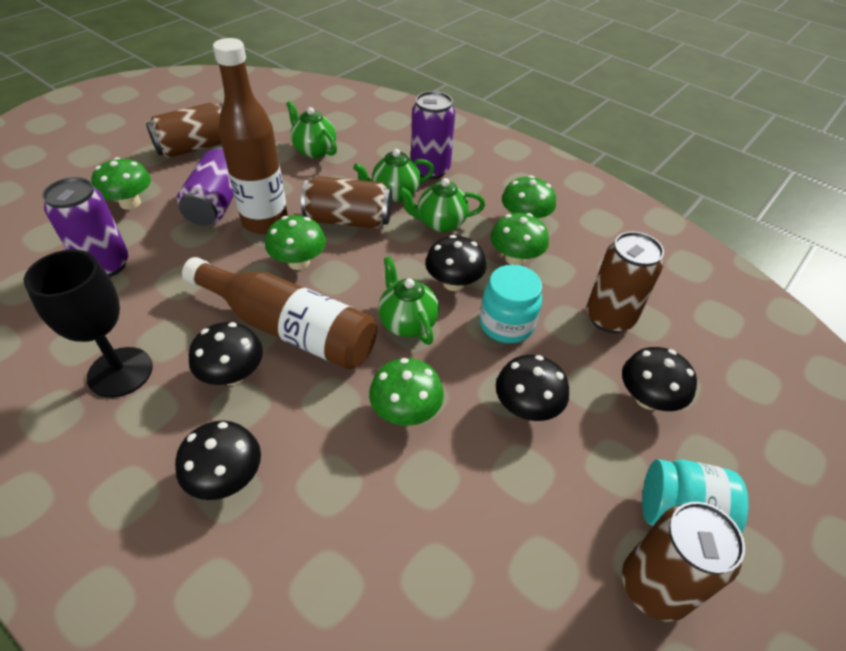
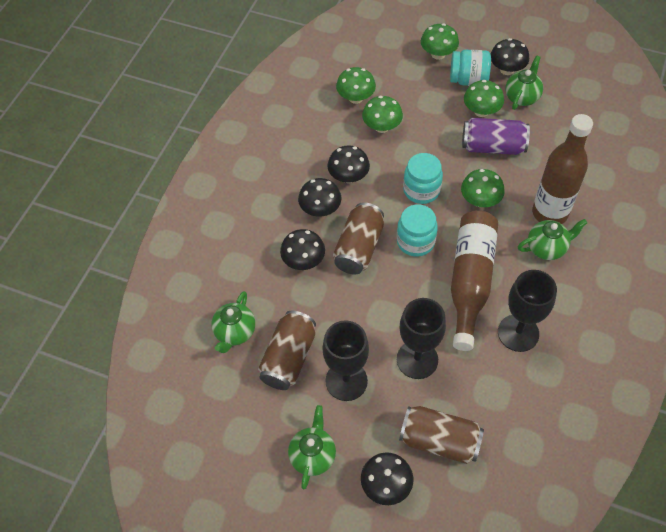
black goblet: 1 -> 3
brown can: 4 -> 3
purple can: 3 -> 1
turquoise jar: 2 -> 3

